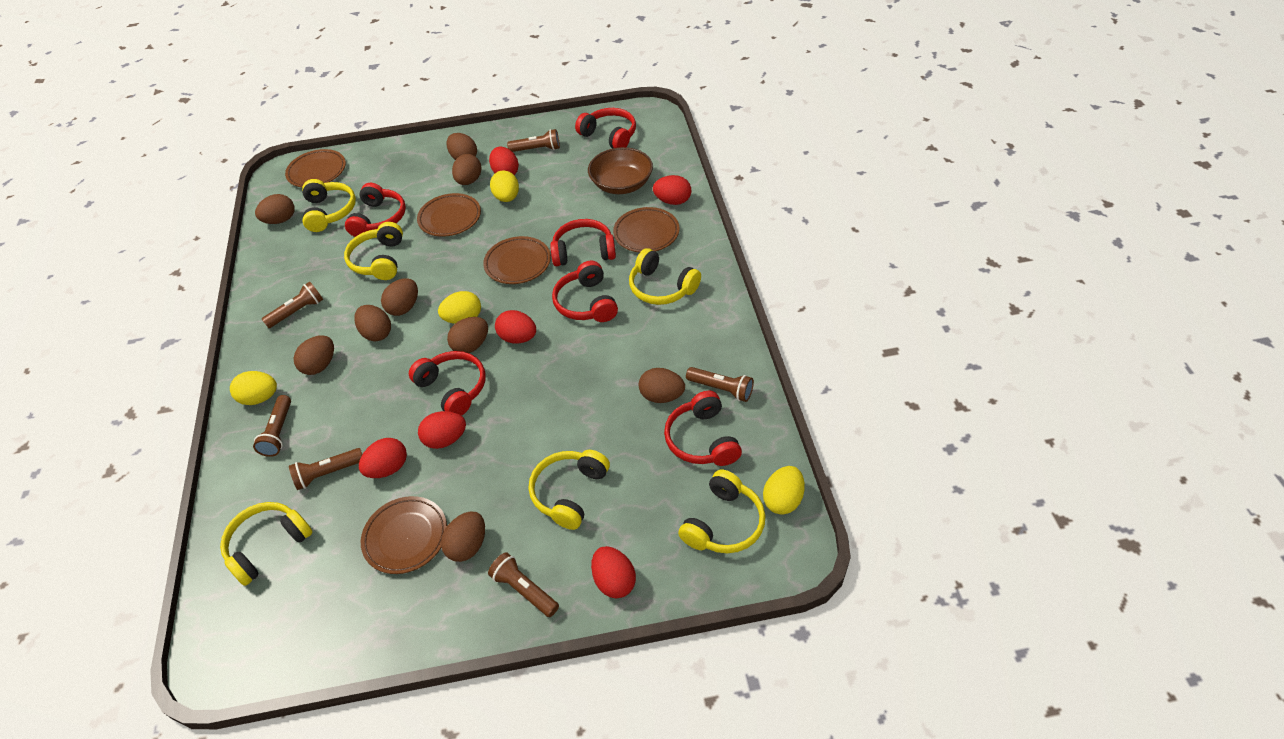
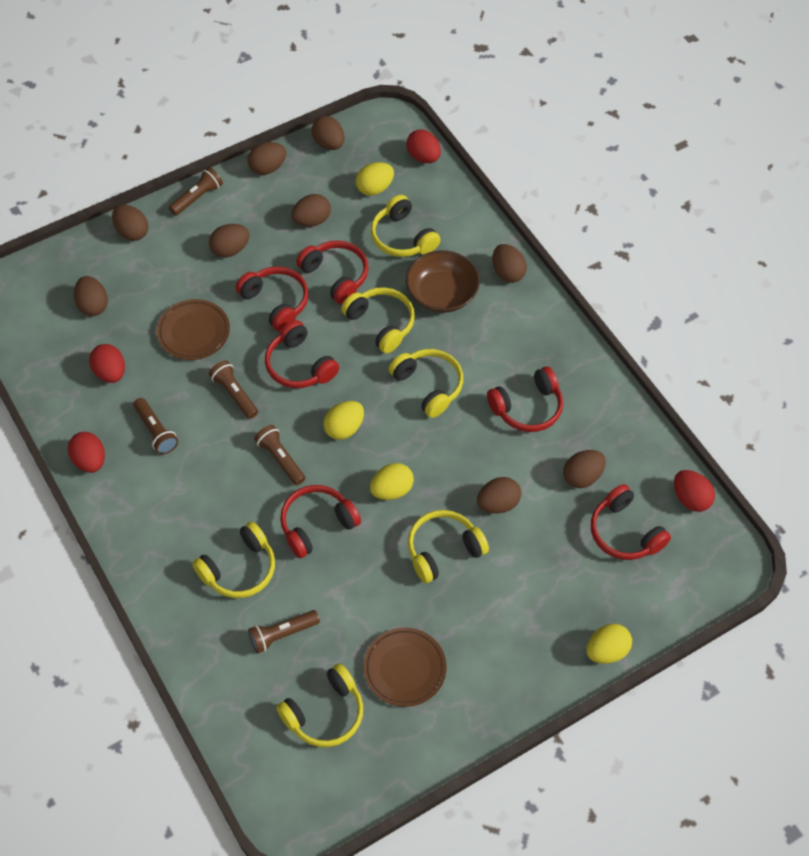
brown flashlight: 6 -> 5
brown plate: 5 -> 2
red egg: 6 -> 4

